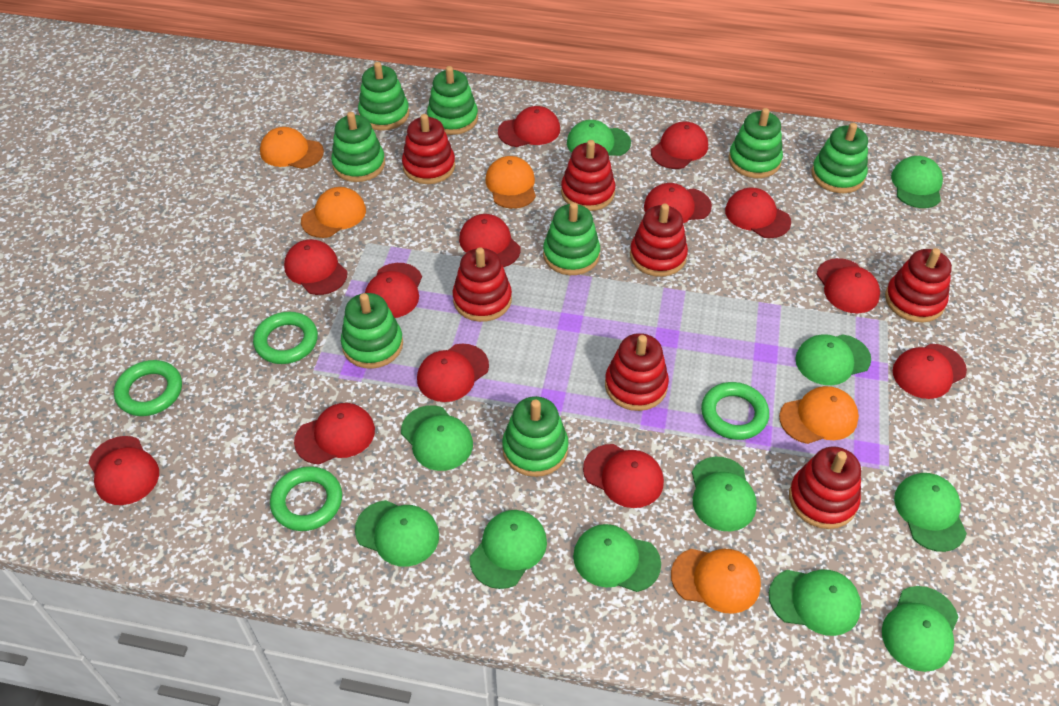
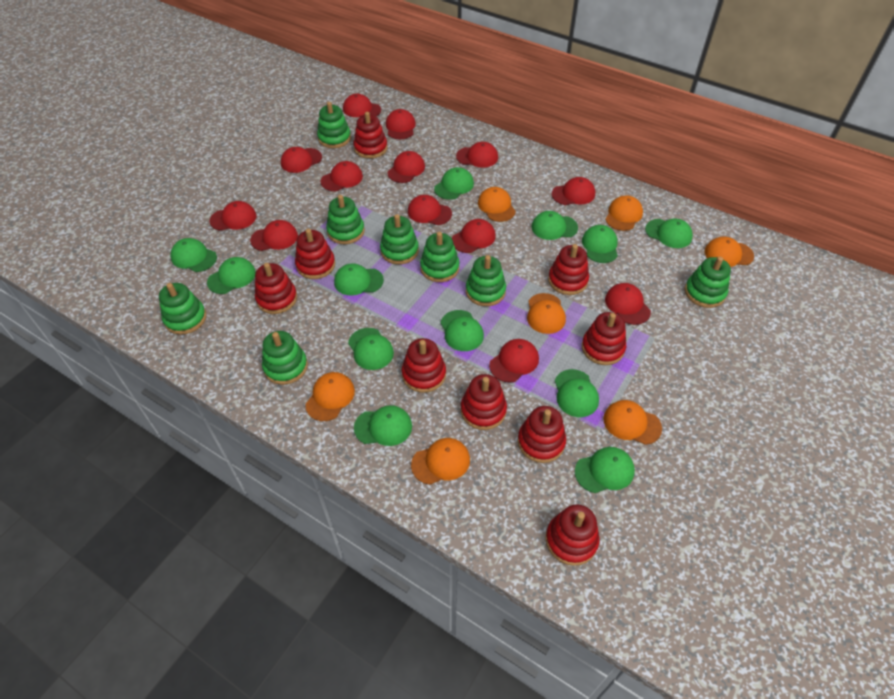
green cap: 11 -> 12
green ring: 4 -> 0
orange cap: 5 -> 7
red stacking toy: 7 -> 9

